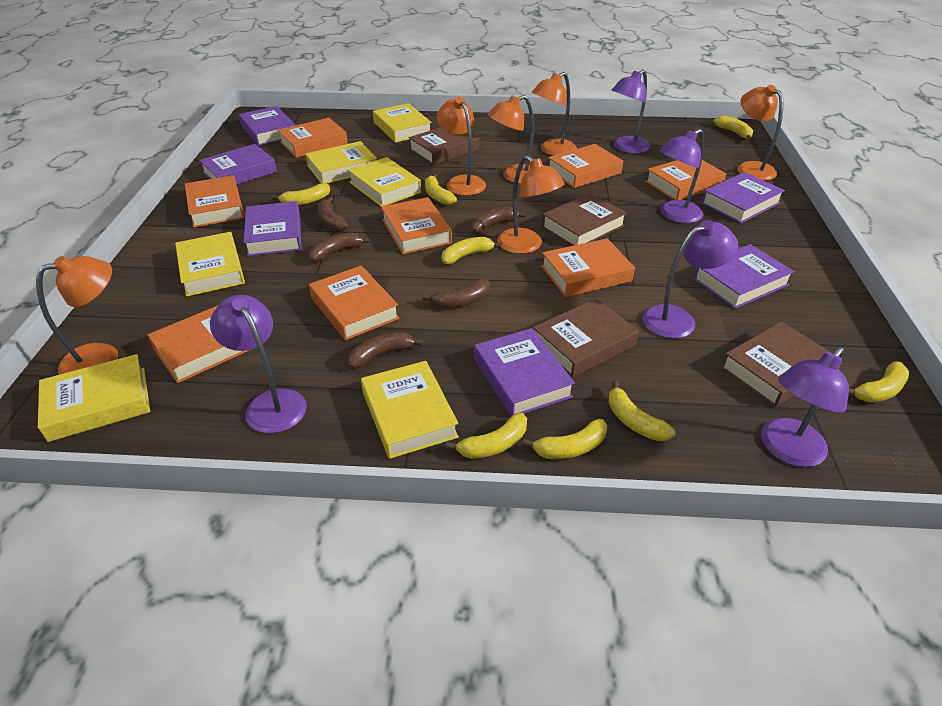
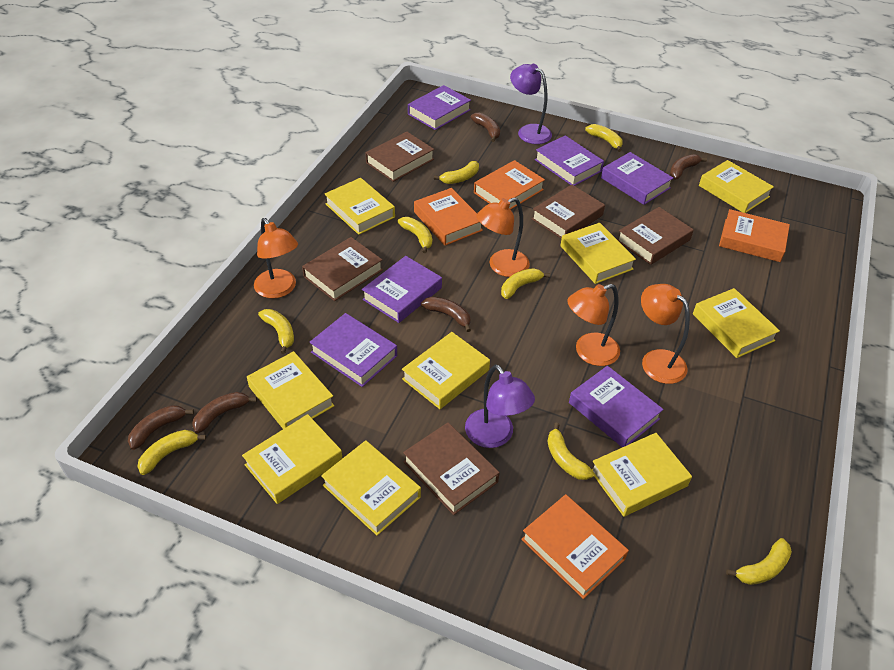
brown book: 4 -> 5
orange book: 8 -> 4
orange lamp: 6 -> 4
purple lamp: 5 -> 2
yellow book: 6 -> 9

